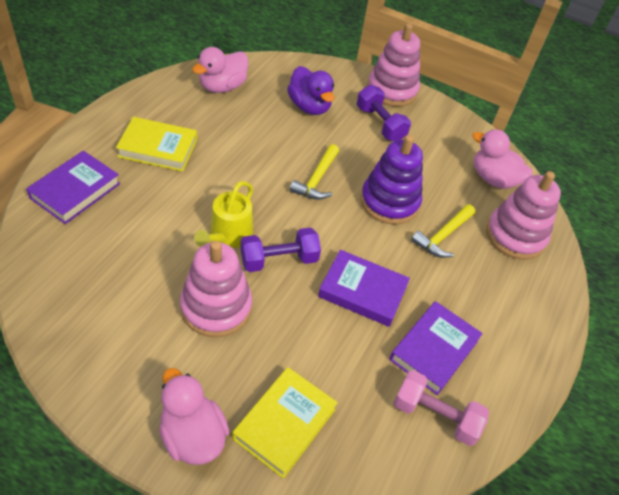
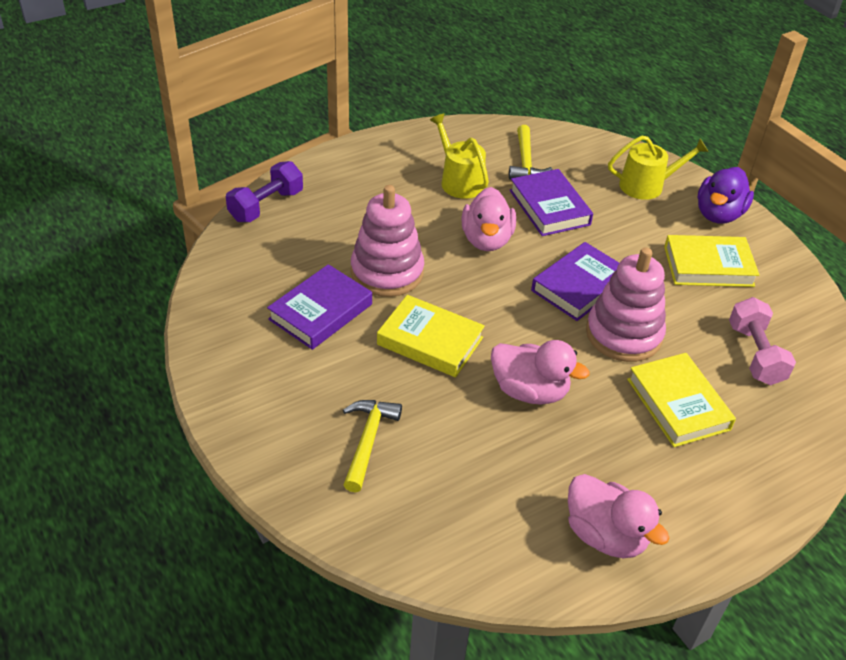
pink stacking toy: 3 -> 2
purple dumbbell: 2 -> 1
purple stacking toy: 1 -> 0
yellow book: 2 -> 3
yellow watering can: 1 -> 2

